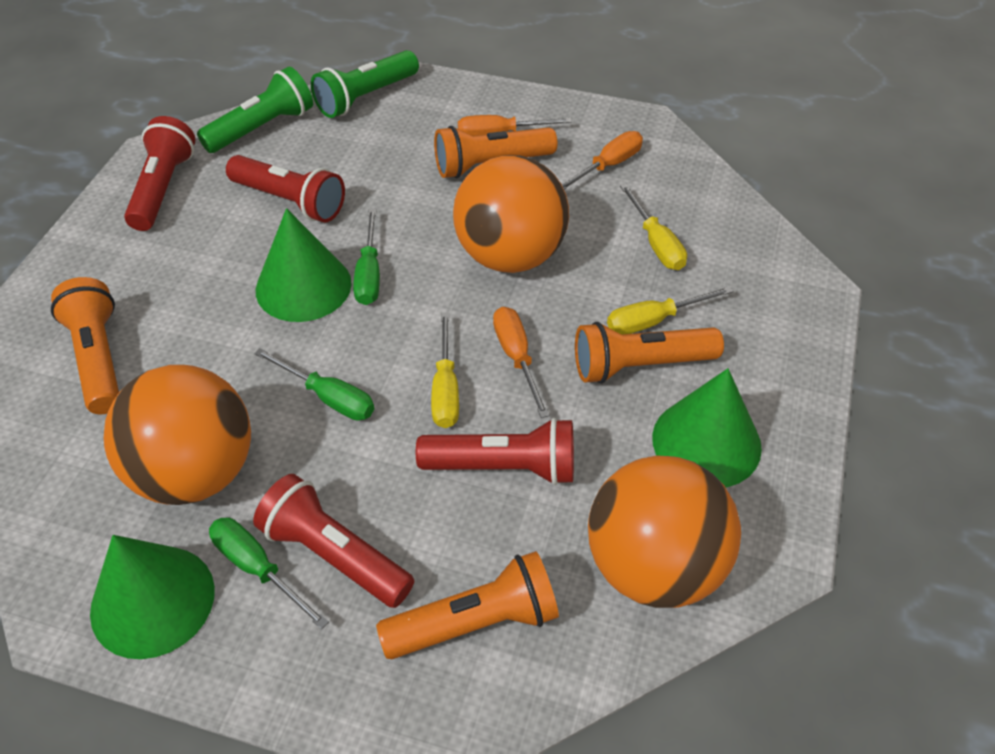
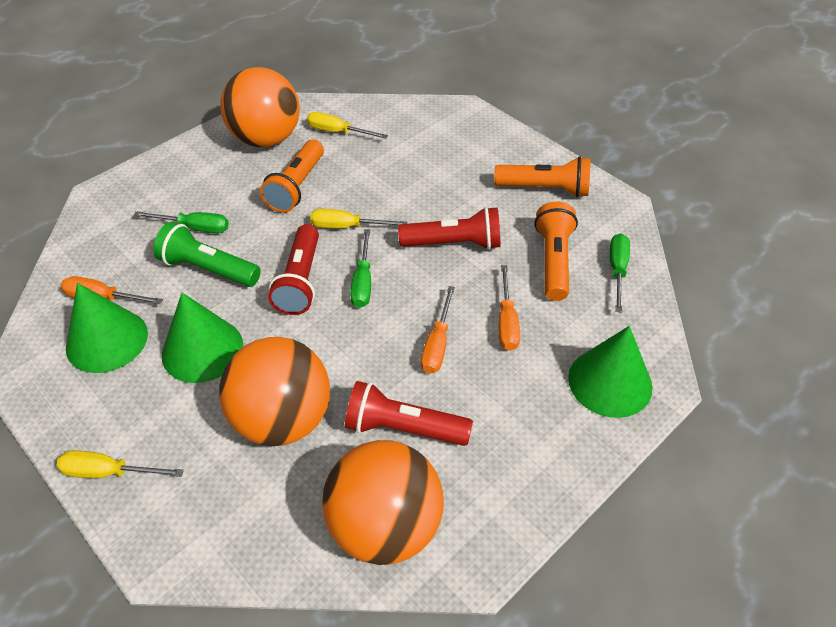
green flashlight: 2 -> 1
orange flashlight: 4 -> 3
red flashlight: 4 -> 3

